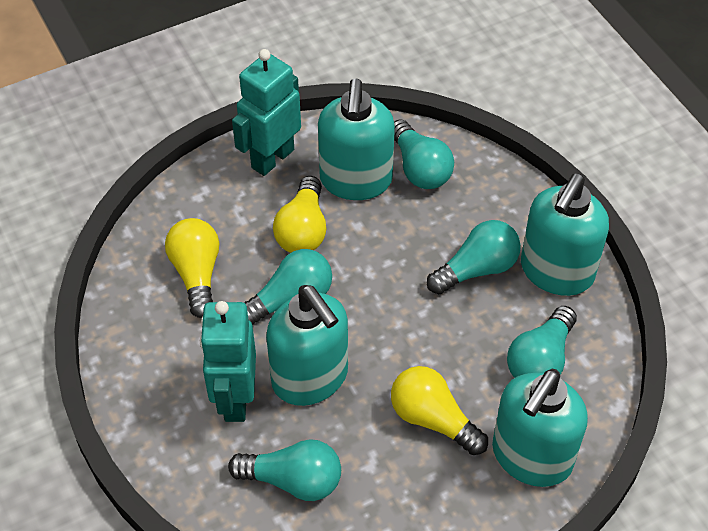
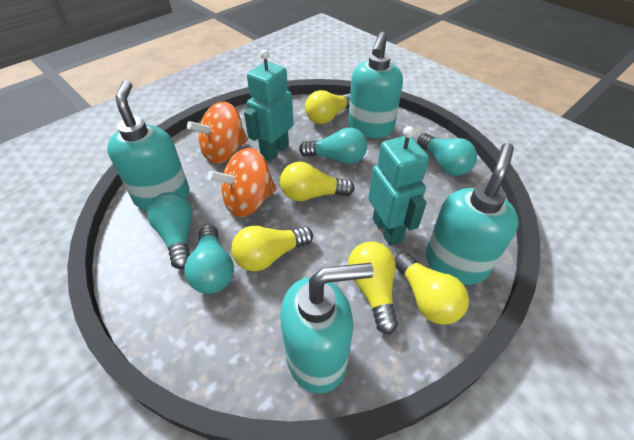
orange spinning top: 0 -> 2
turquoise light bulb: 5 -> 4
yellow light bulb: 3 -> 5

